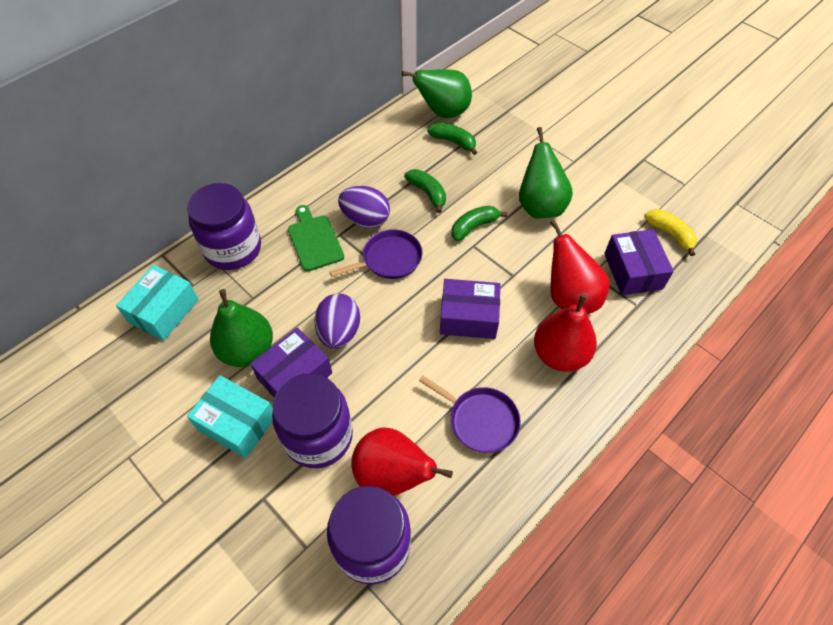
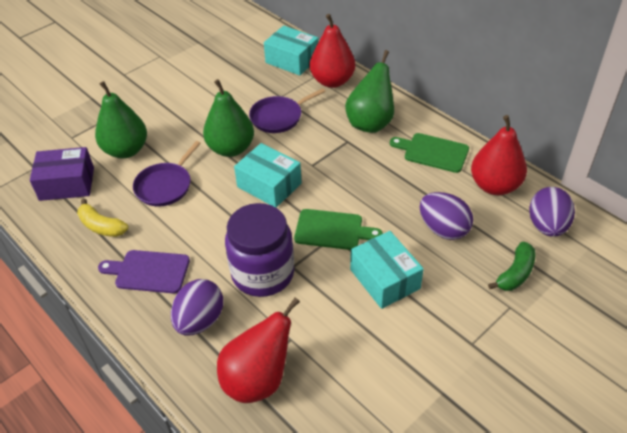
green banana: 3 -> 1
green cutting board: 1 -> 2
purple box: 3 -> 1
purple cutting board: 0 -> 1
purple egg: 2 -> 3
purple jar: 3 -> 1
turquoise box: 2 -> 3

